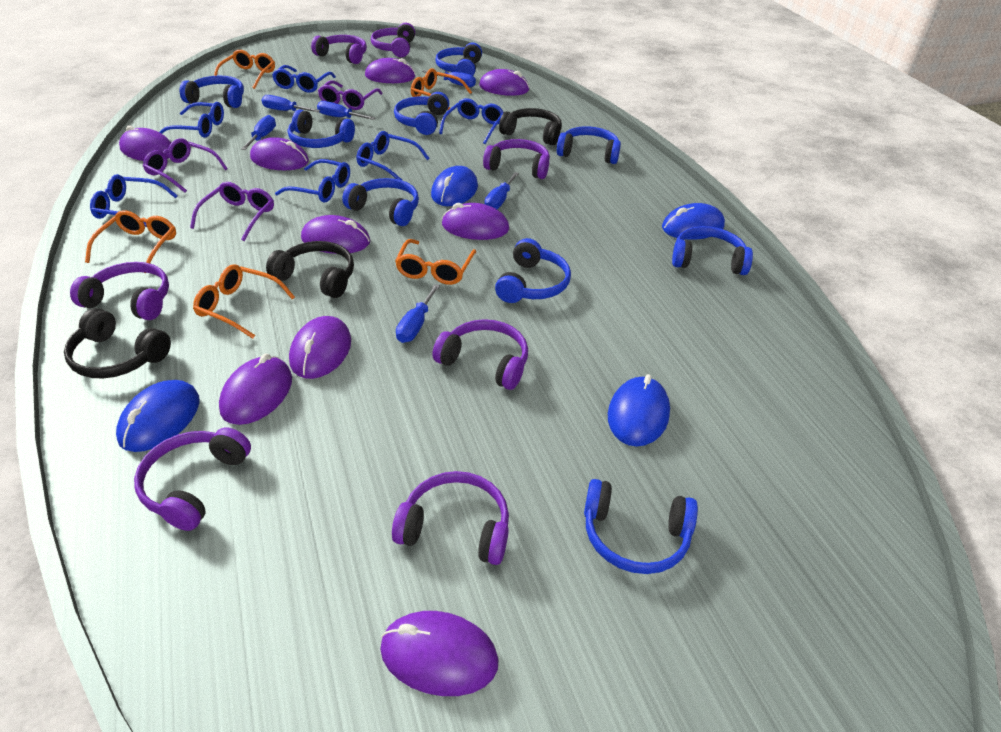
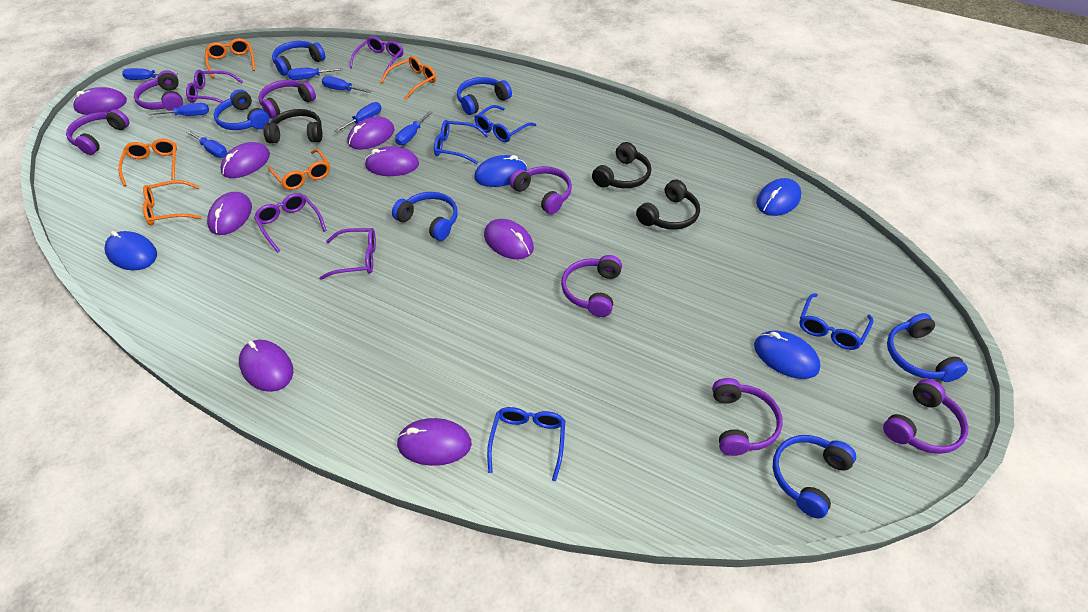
blue glasses: 6 -> 4
blue headphones: 9 -> 6
blue screwdriver: 6 -> 7
purple glasses: 3 -> 4
purple mouse: 9 -> 8

